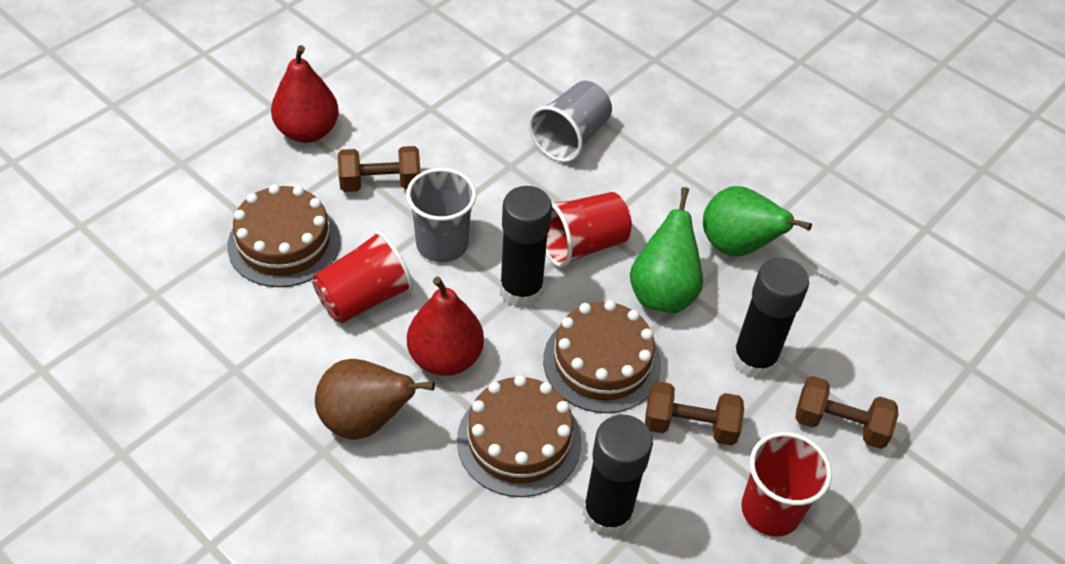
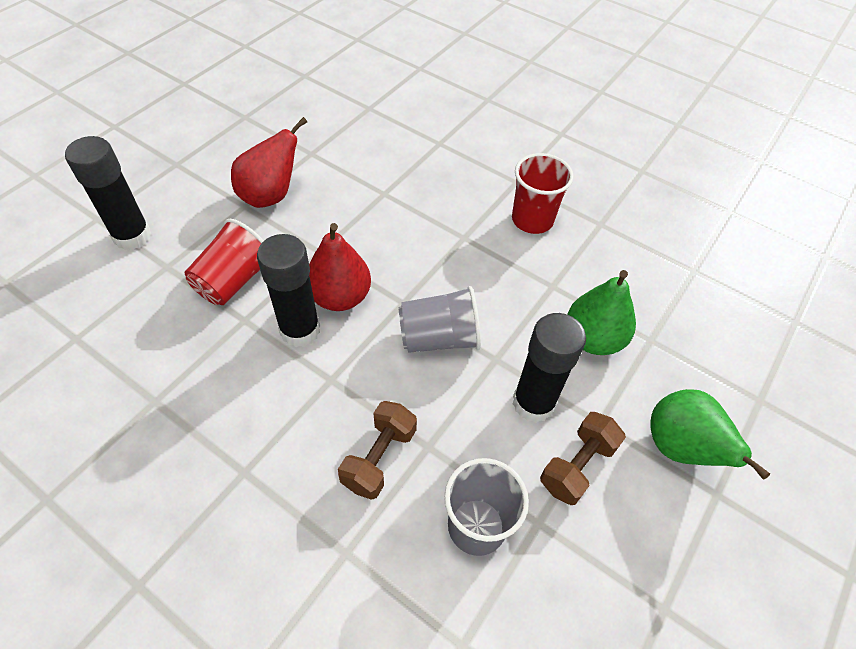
brown cake: 3 -> 0
brown dumbbell: 3 -> 2
brown pear: 1 -> 0
red cup: 3 -> 2

